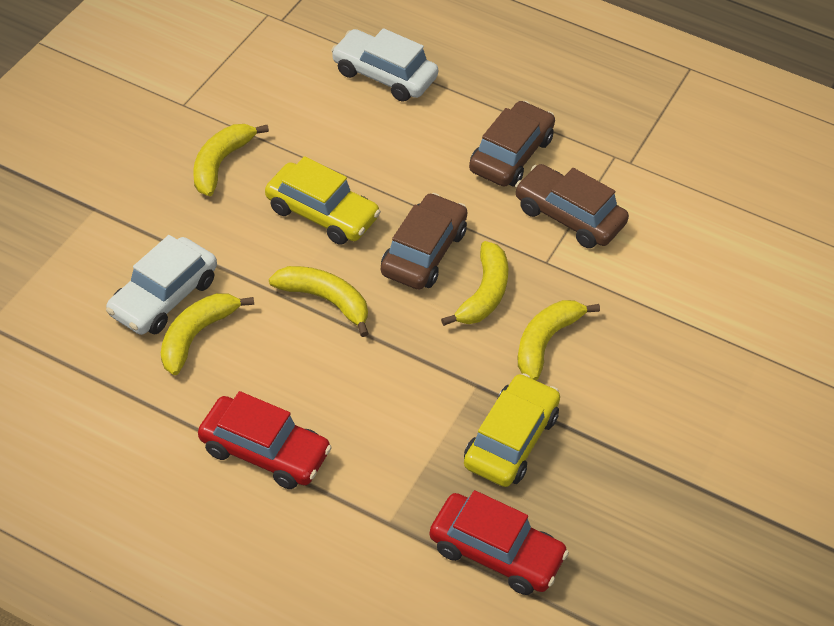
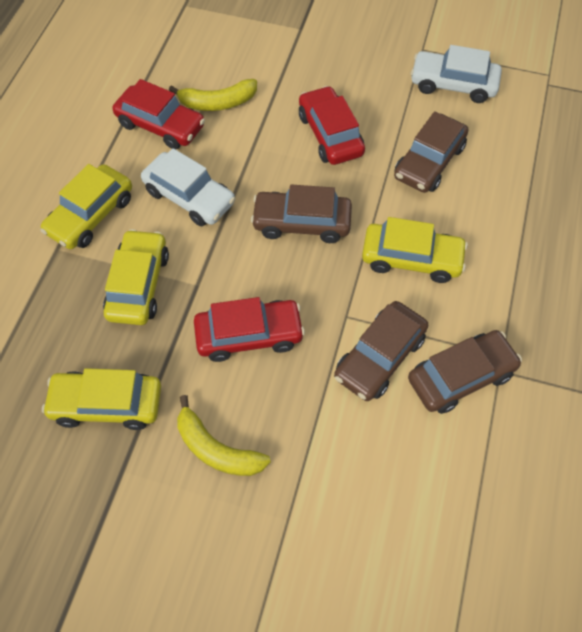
brown car: 3 -> 4
red car: 2 -> 3
yellow banana: 5 -> 2
yellow car: 2 -> 4

